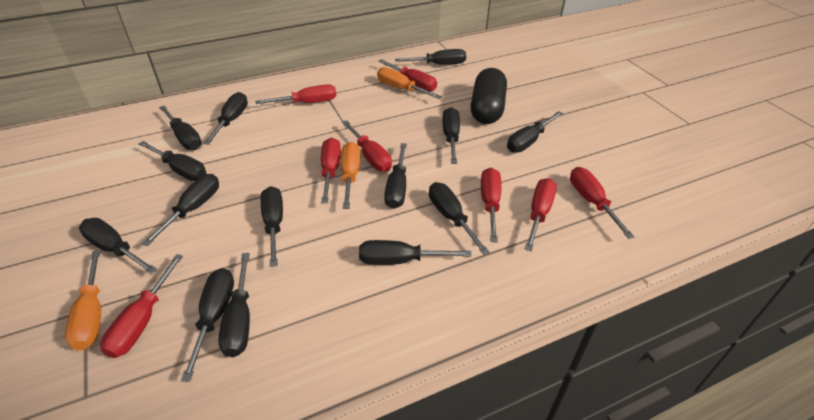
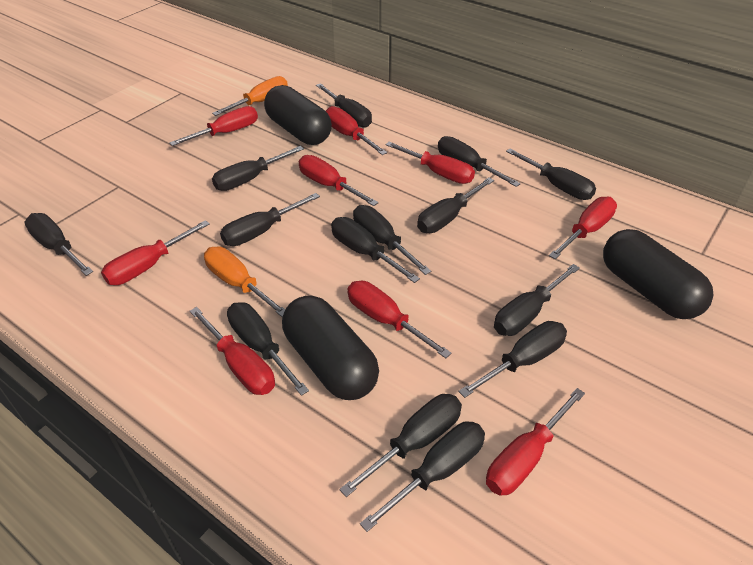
black capsule: 1 -> 3
orange screwdriver: 3 -> 2
red screwdriver: 8 -> 9

